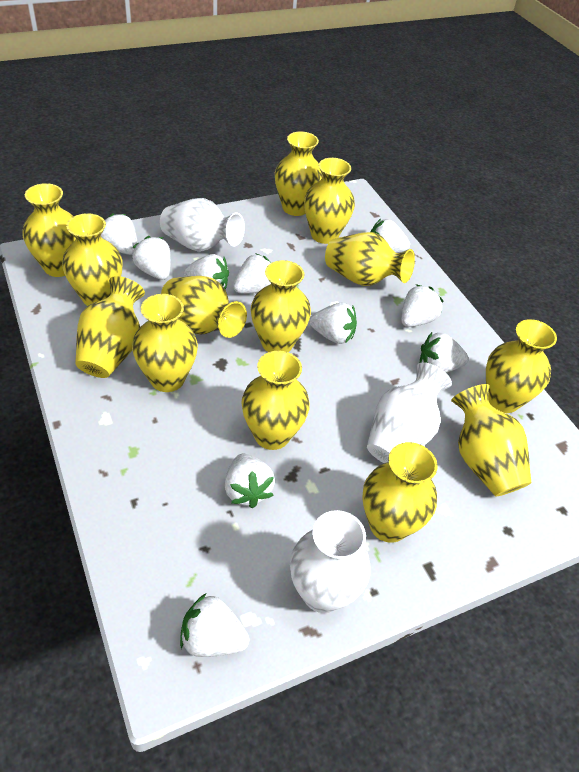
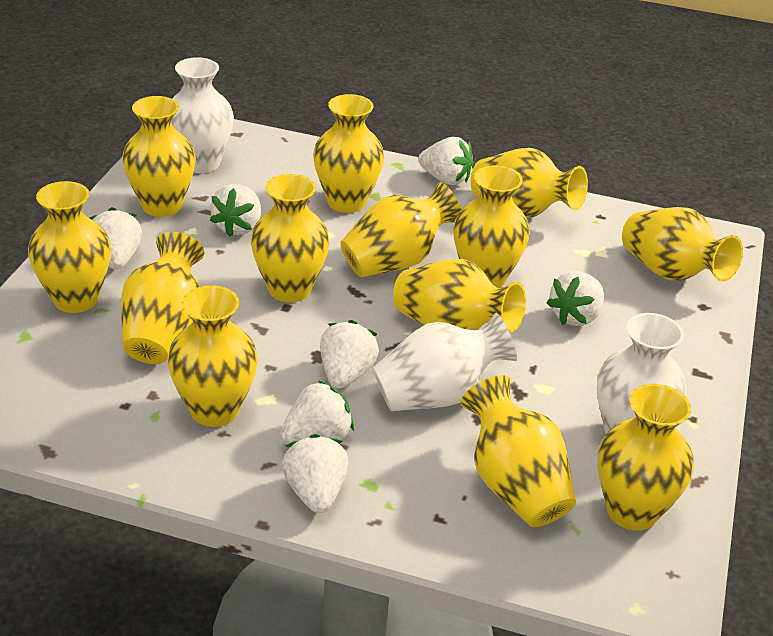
white strawberry: 10 -> 7

